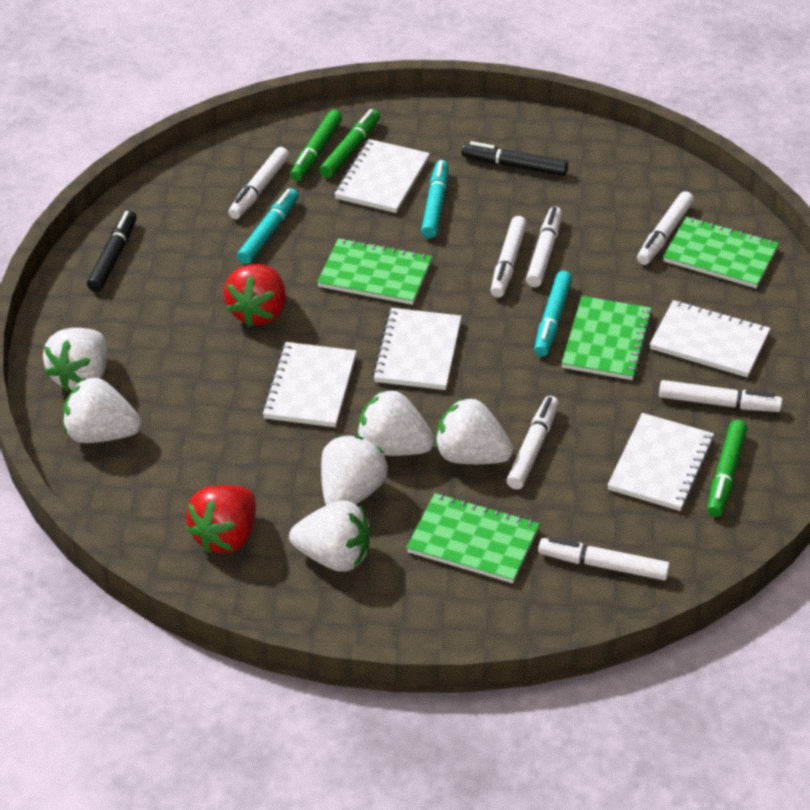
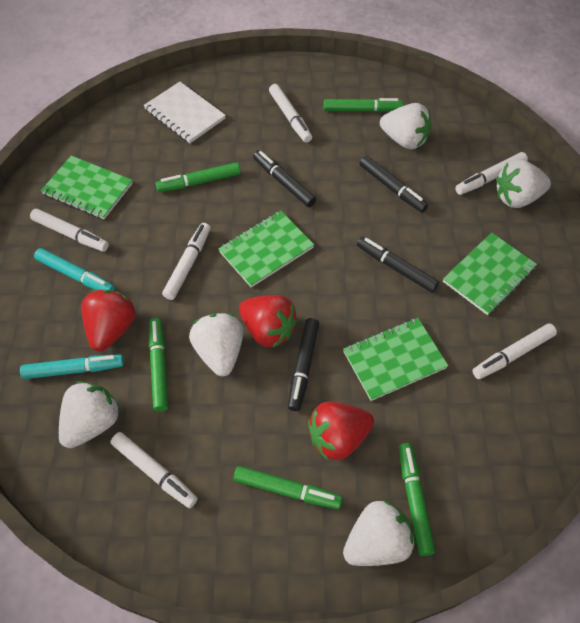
black marker: 2 -> 4
green marker: 3 -> 5
red strawberry: 2 -> 3
turquoise marker: 3 -> 2
white marker: 7 -> 6
white notebook: 5 -> 1
white strawberry: 6 -> 5

